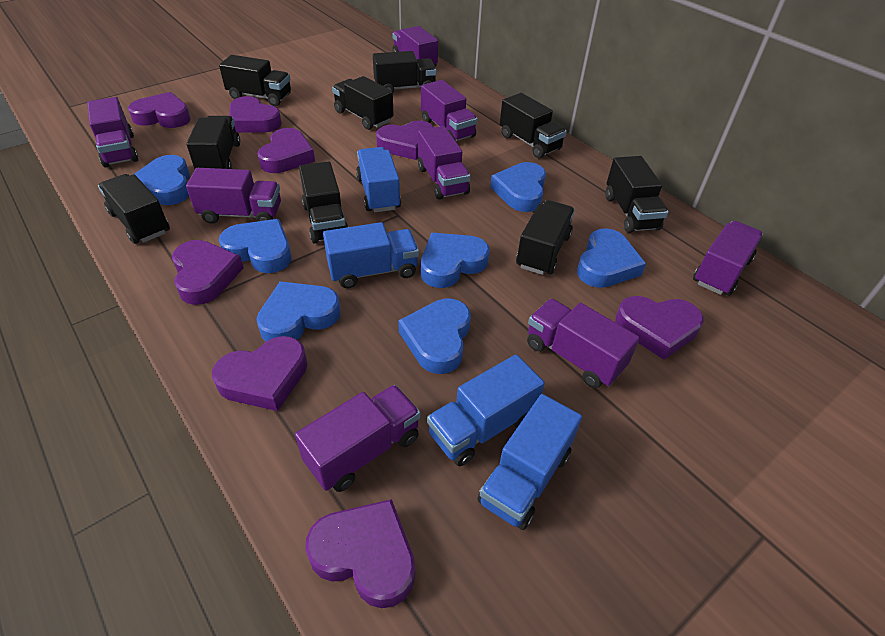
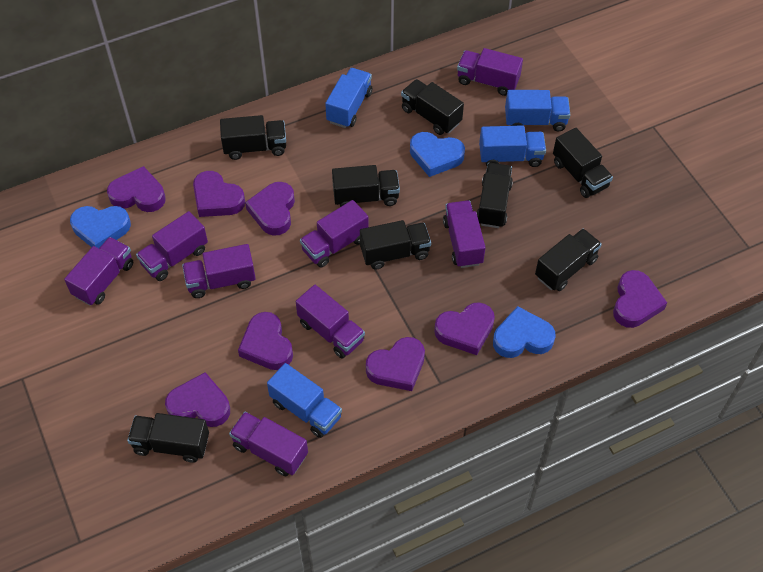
black truck: 9 -> 8
blue heart: 7 -> 3

